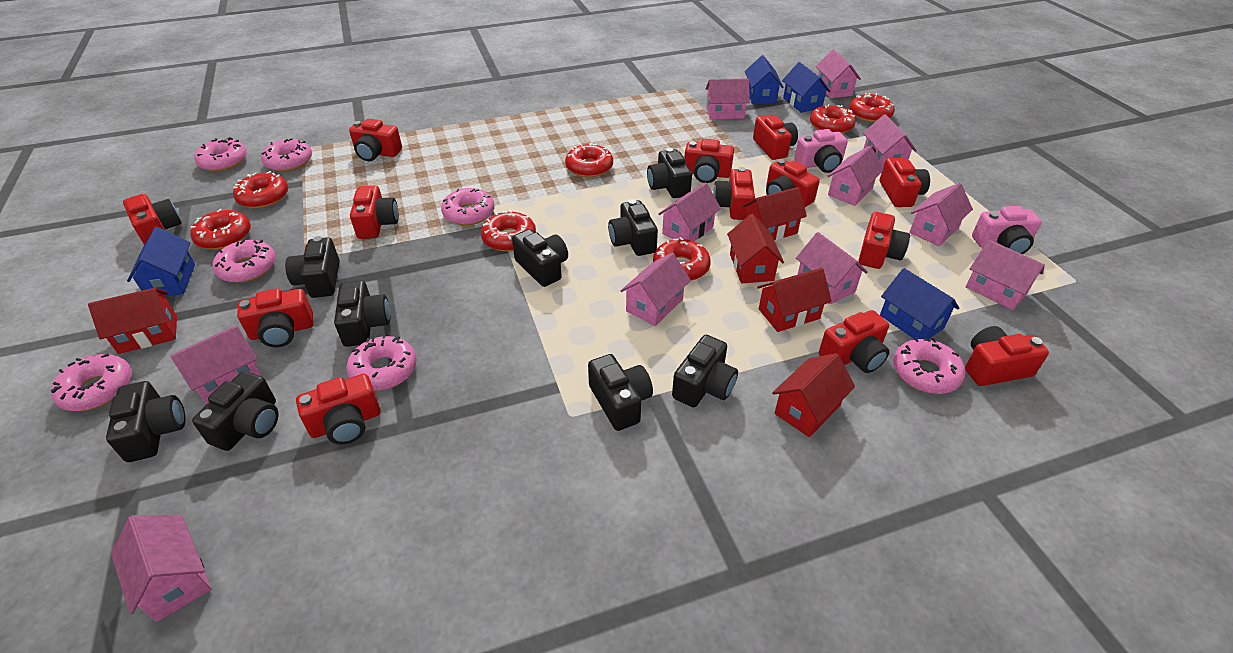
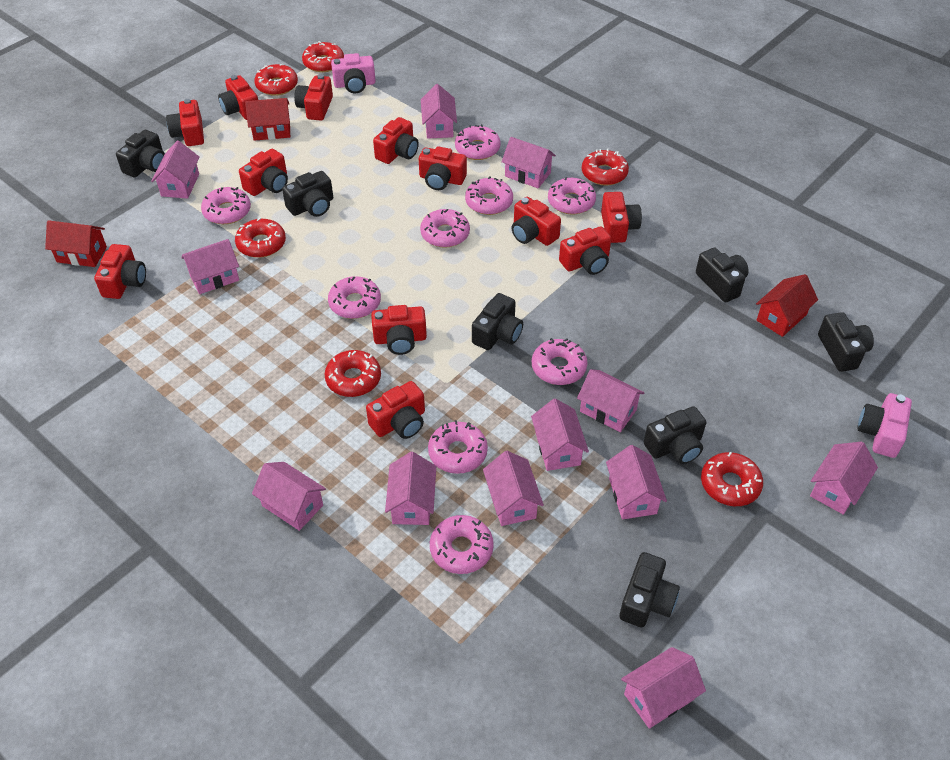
black camera: 9 -> 7
blue house: 4 -> 0
pink donut: 7 -> 9
pink house: 11 -> 12
red camera: 13 -> 12
red donut: 7 -> 6
red house: 5 -> 3

